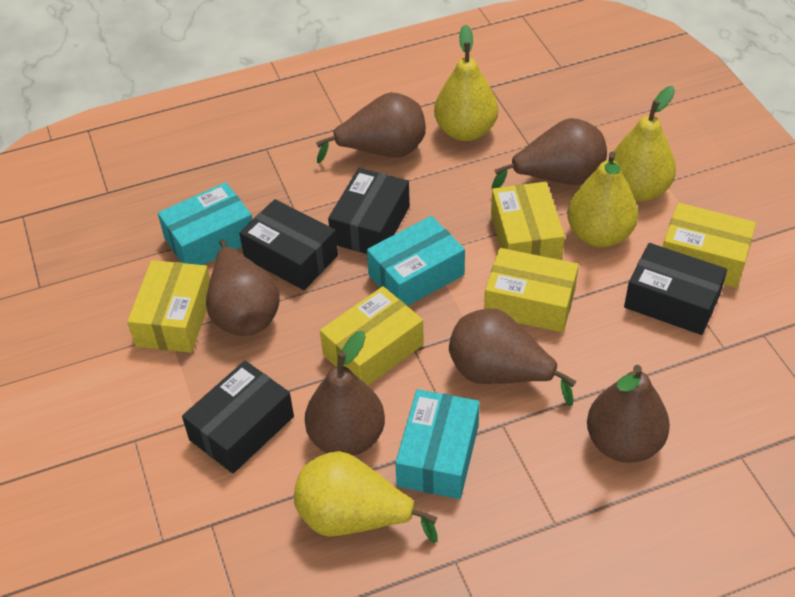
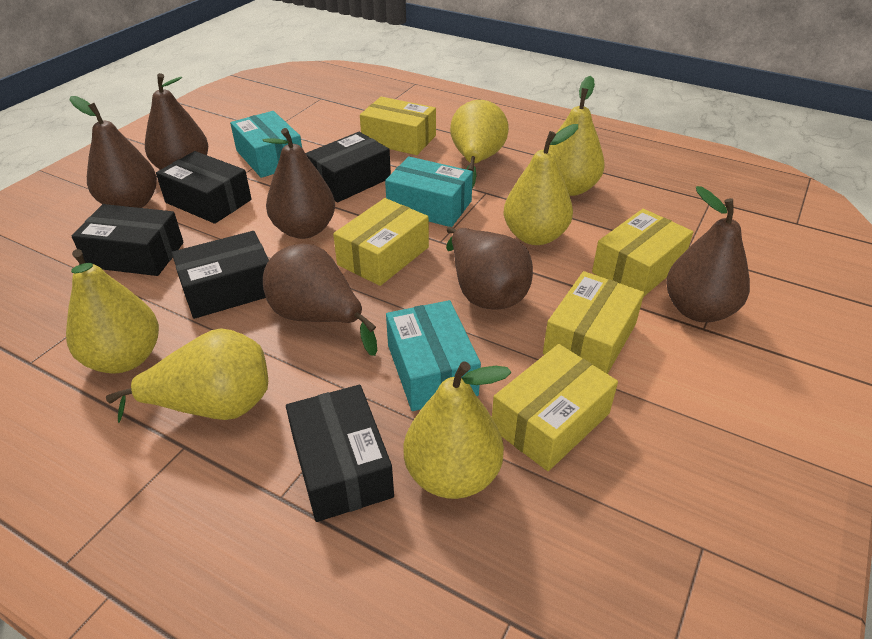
black box: 4 -> 5
yellow pear: 4 -> 6

